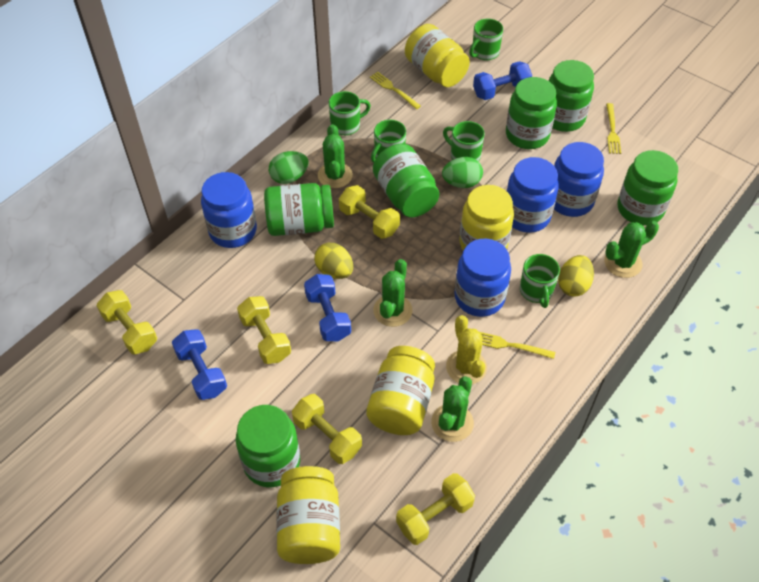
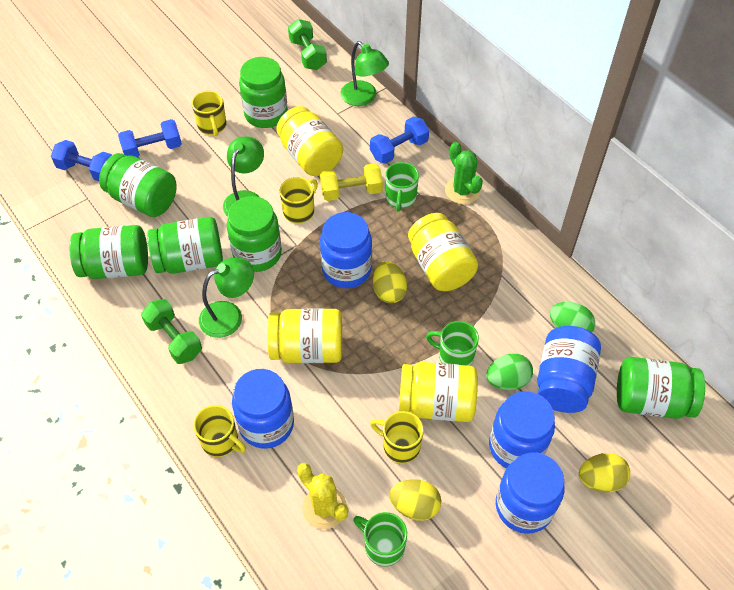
blue jar: 4 -> 5
green cactus: 4 -> 1
green dumbbell: 0 -> 2
green lamp: 0 -> 3
green mug: 5 -> 3
yellow dumbbell: 5 -> 1
yellow egg: 2 -> 3
yellow fork: 3 -> 0
yellow mug: 0 -> 4

